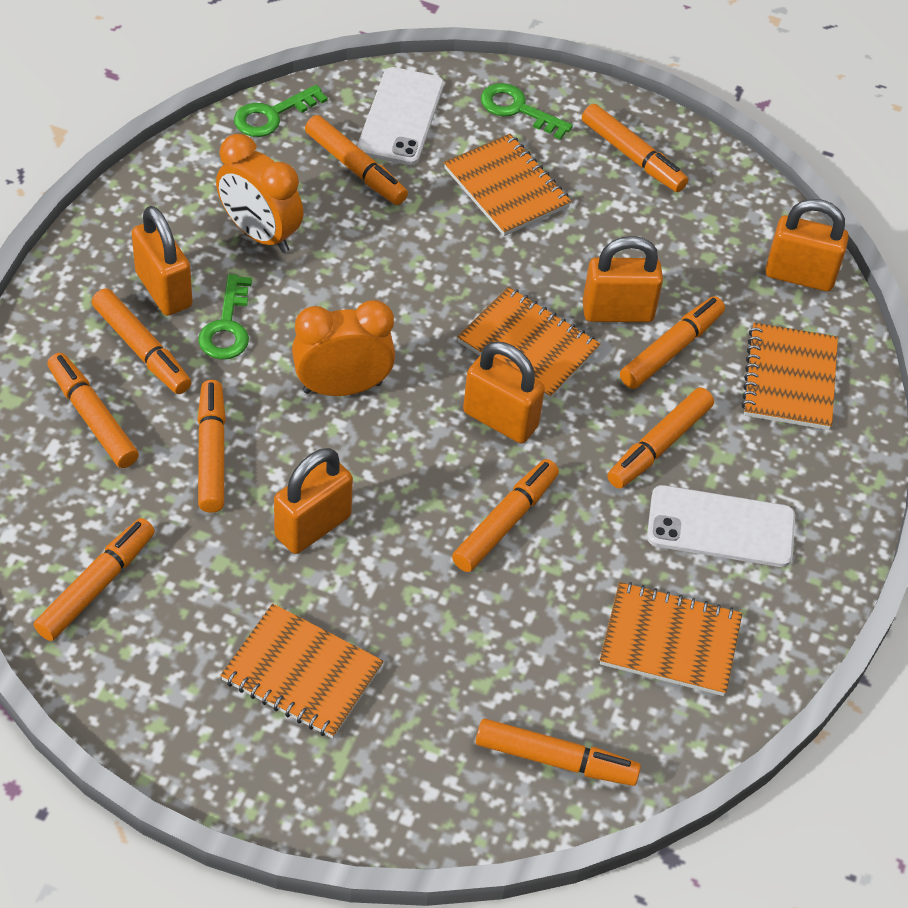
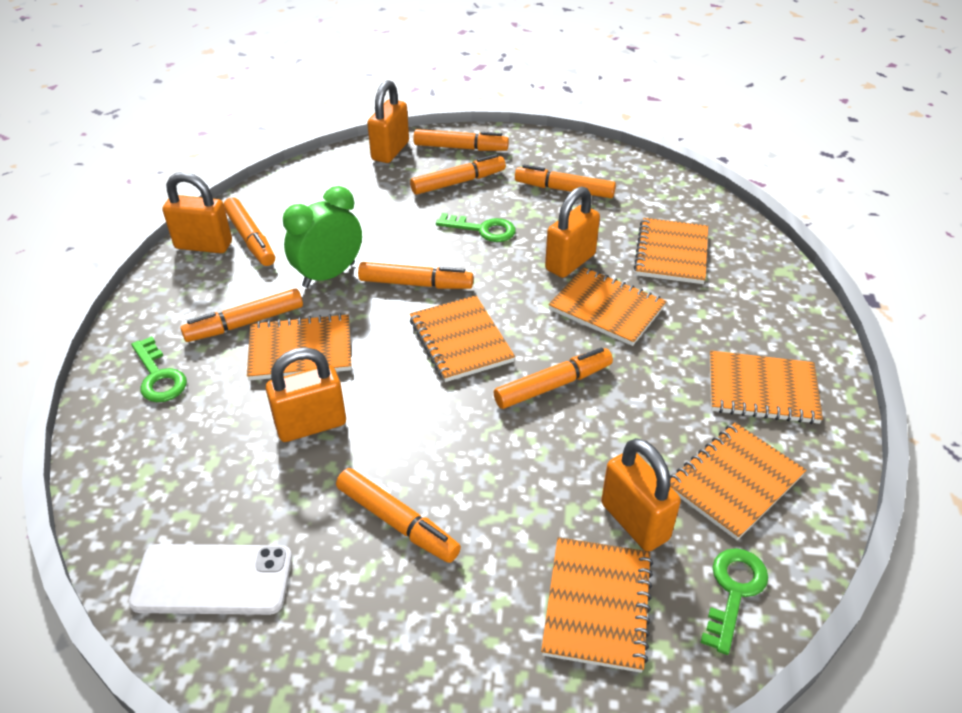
green clock: 0 -> 1
orange clock: 2 -> 0
orange marker: 10 -> 8
orange notebook: 5 -> 7
white phone: 2 -> 1

